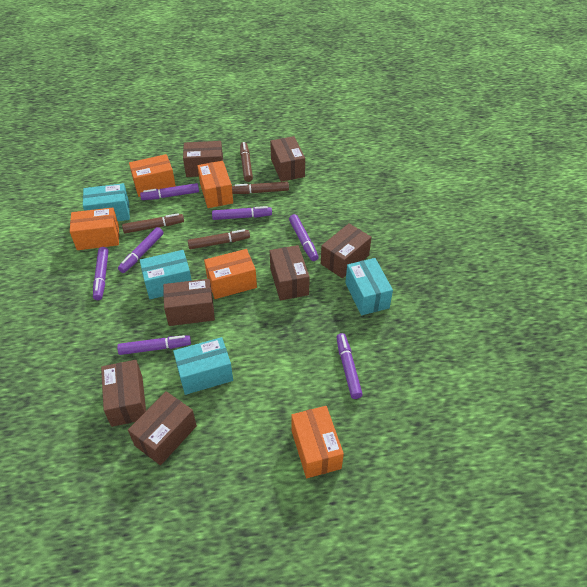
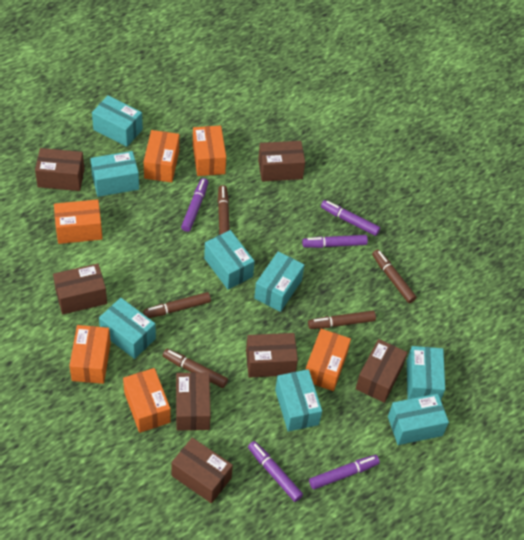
brown marker: 4 -> 5
orange box: 5 -> 6
purple marker: 7 -> 5
turquoise box: 4 -> 8

